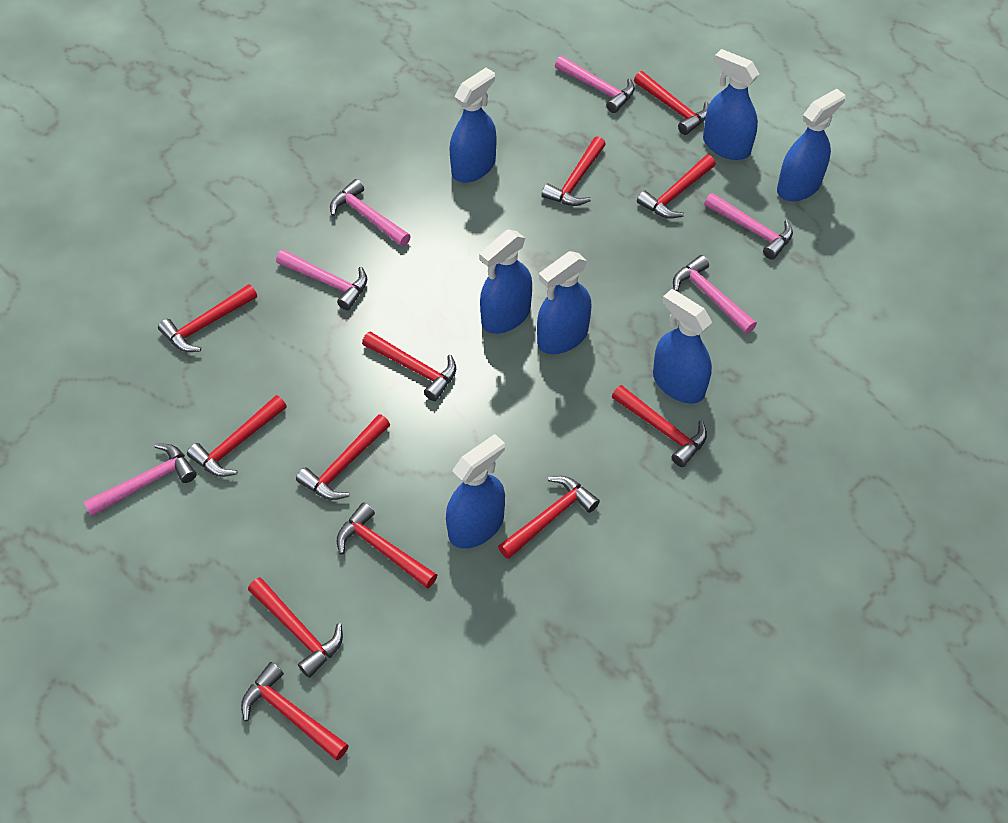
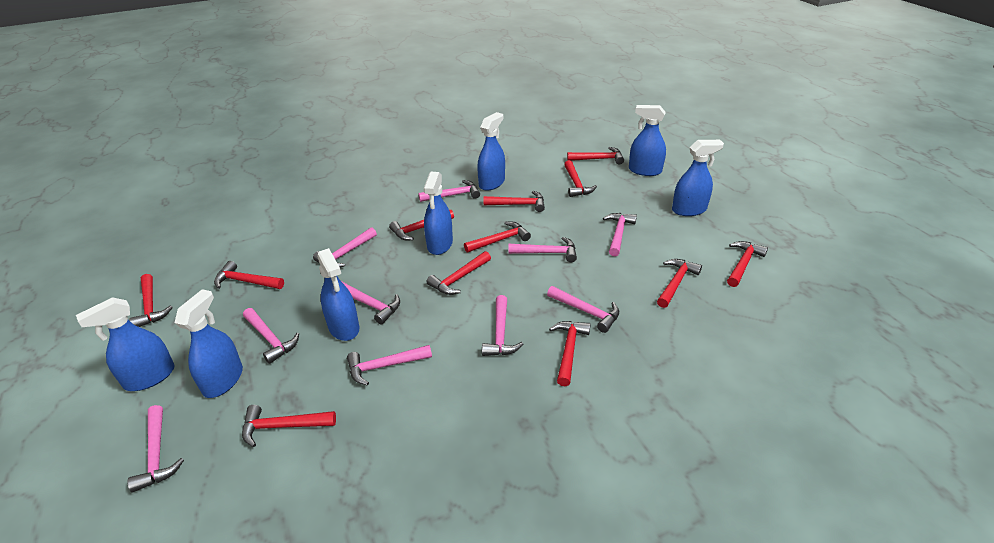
pink hammer: 6 -> 10

